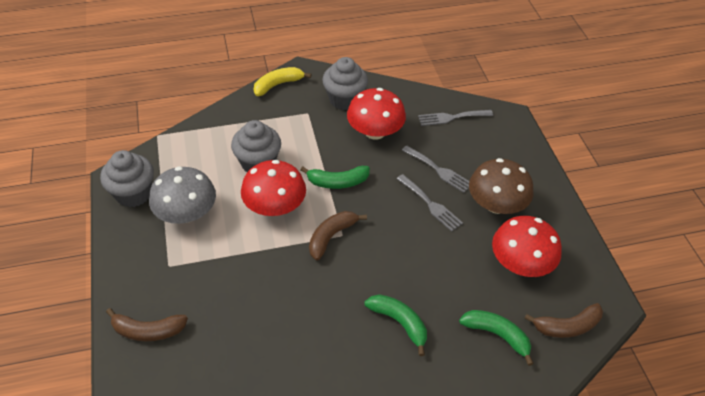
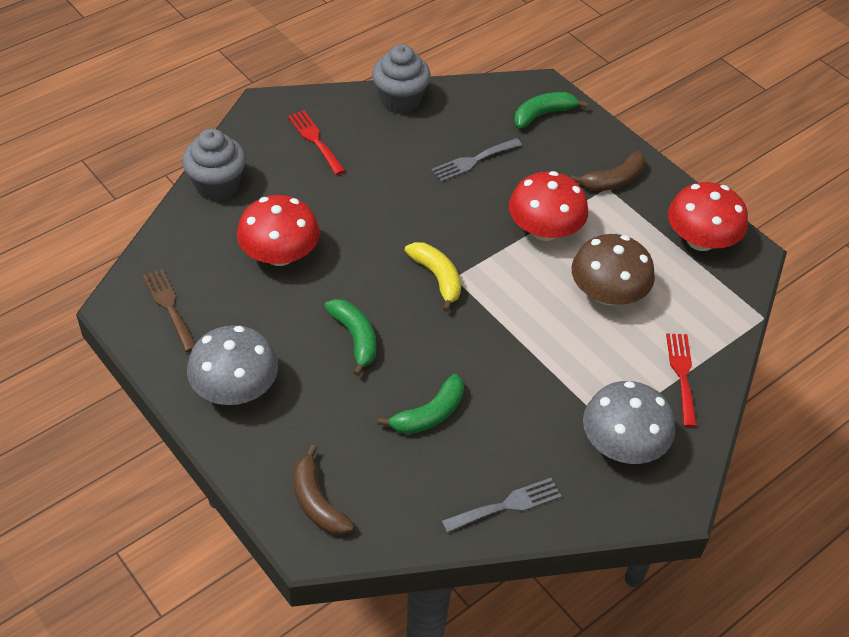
brown banana: 3 -> 2
brown fork: 0 -> 1
grey cupcake: 3 -> 2
grey fork: 3 -> 2
grey mushroom: 1 -> 2
red fork: 0 -> 2

